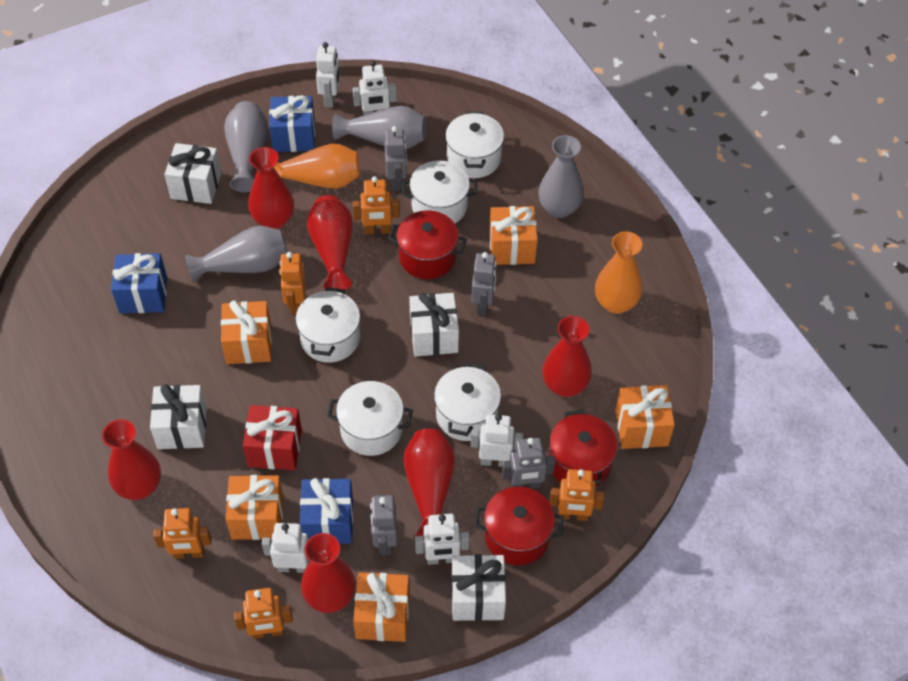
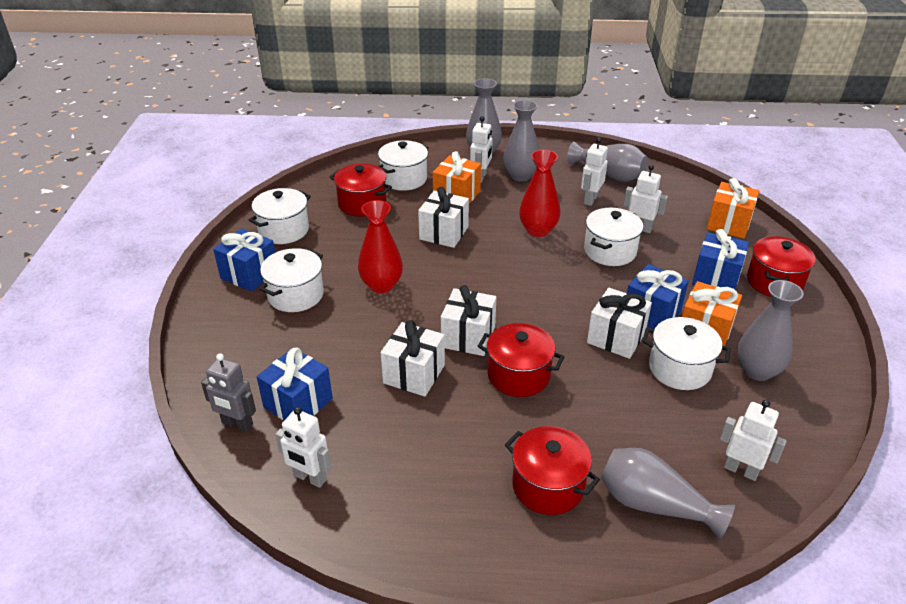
blue gift: 3 -> 4
grey robot: 4 -> 1
grey vase: 4 -> 5
orange gift: 5 -> 3
orange robot: 5 -> 0
orange vase: 2 -> 0
red gift: 1 -> 0
red pot: 3 -> 4
red vase: 6 -> 2

